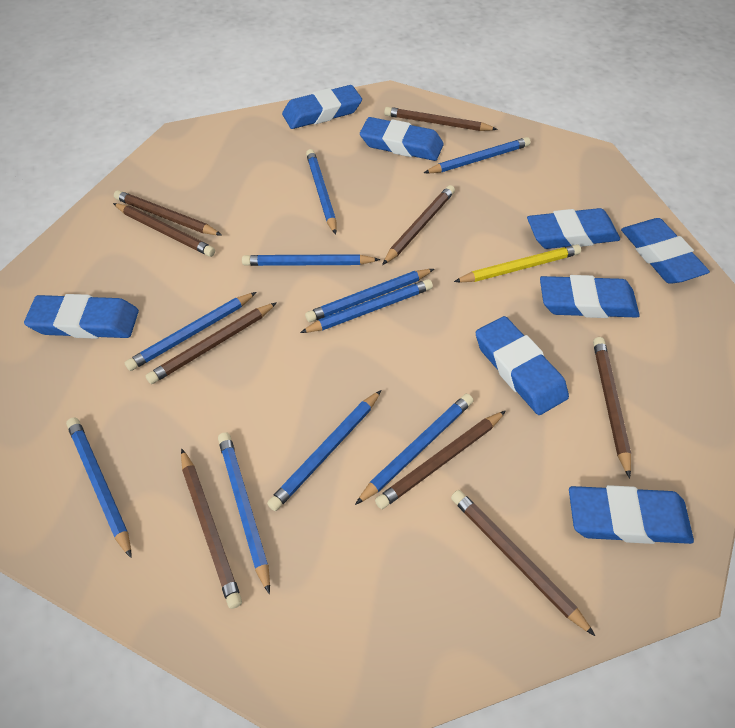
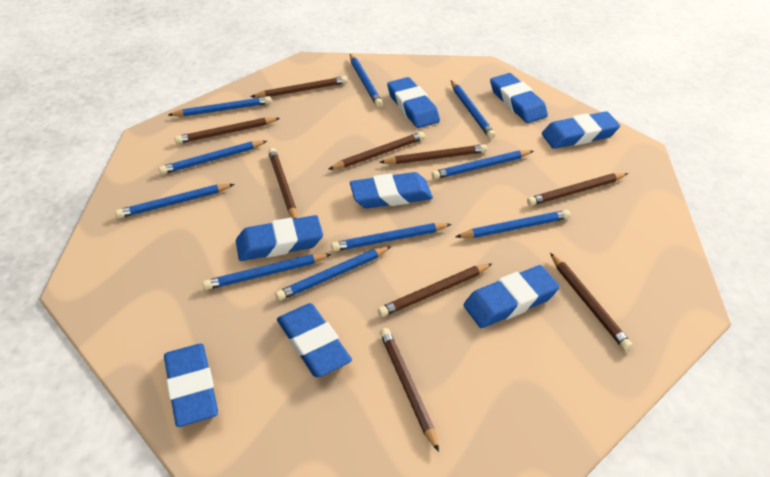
yellow pencil: 1 -> 0

